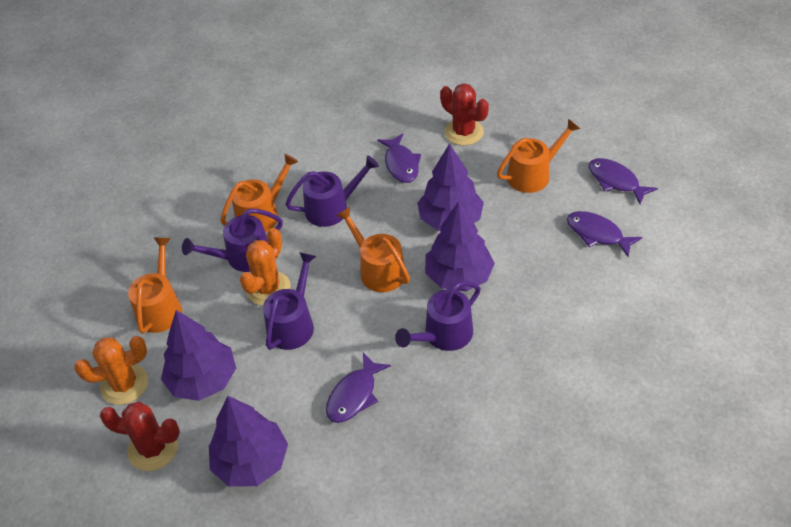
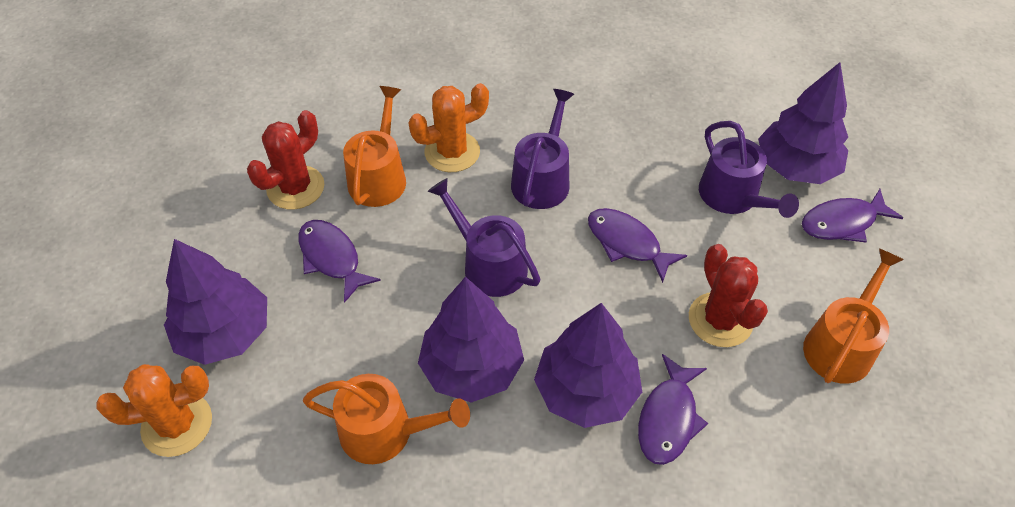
orange watering can: 4 -> 3
purple watering can: 4 -> 3

